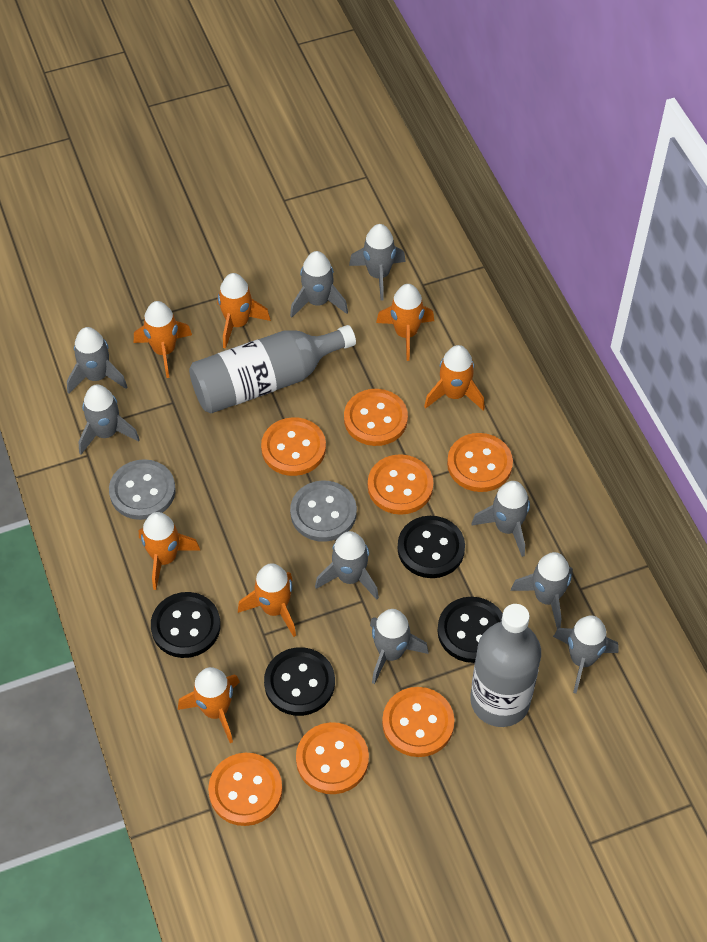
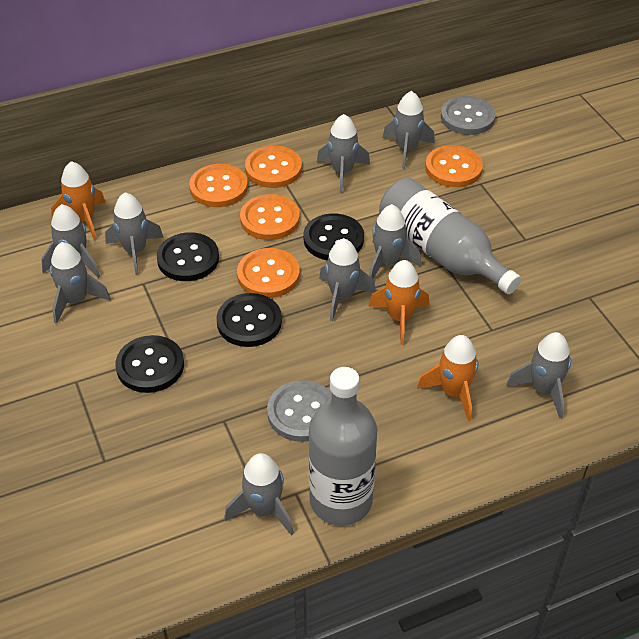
orange button: 7 -> 5
orange rocket: 7 -> 3

